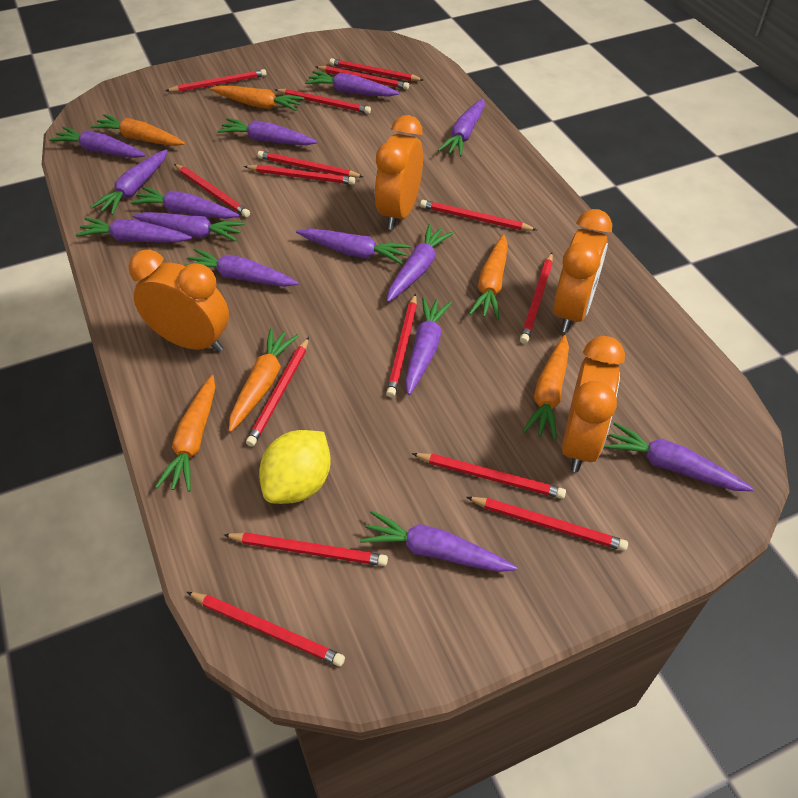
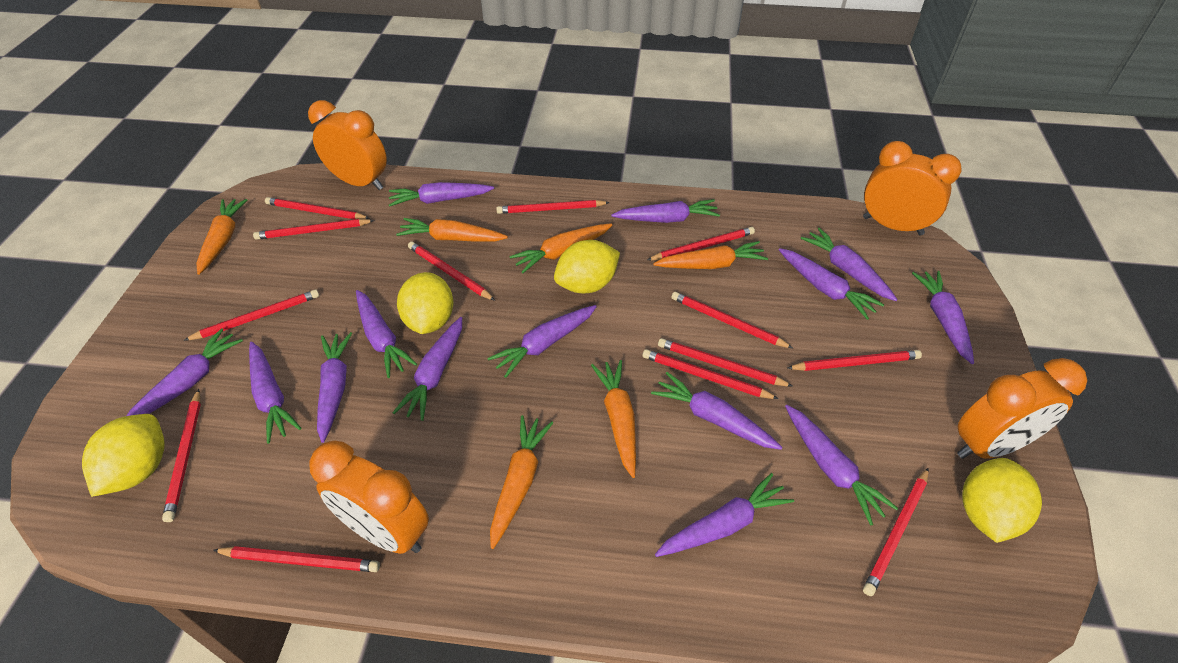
red pencil: 15 -> 13
yellow lemon: 1 -> 4

